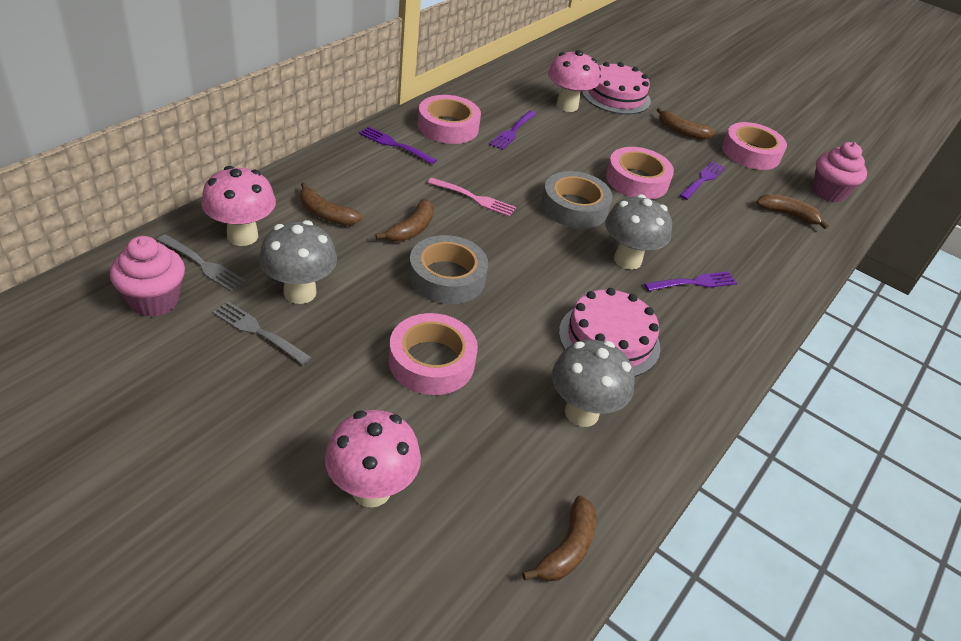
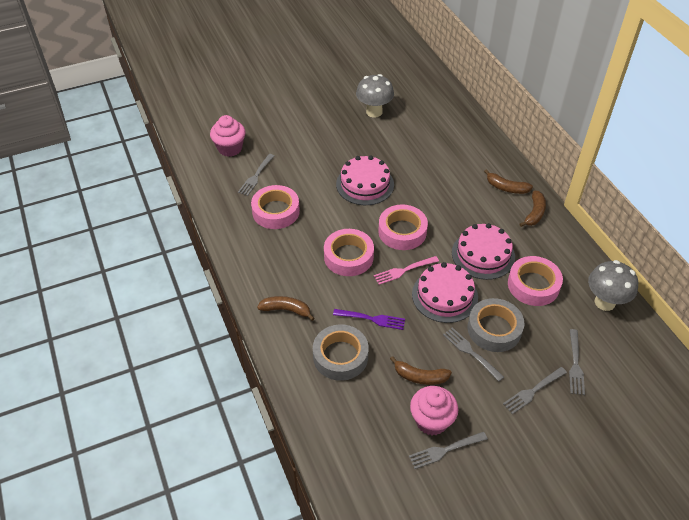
brown banana: 5 -> 4
grey fork: 2 -> 5
grey mushroom: 3 -> 2
pink cake: 2 -> 3
pink mushroom: 3 -> 0
purple fork: 4 -> 1

